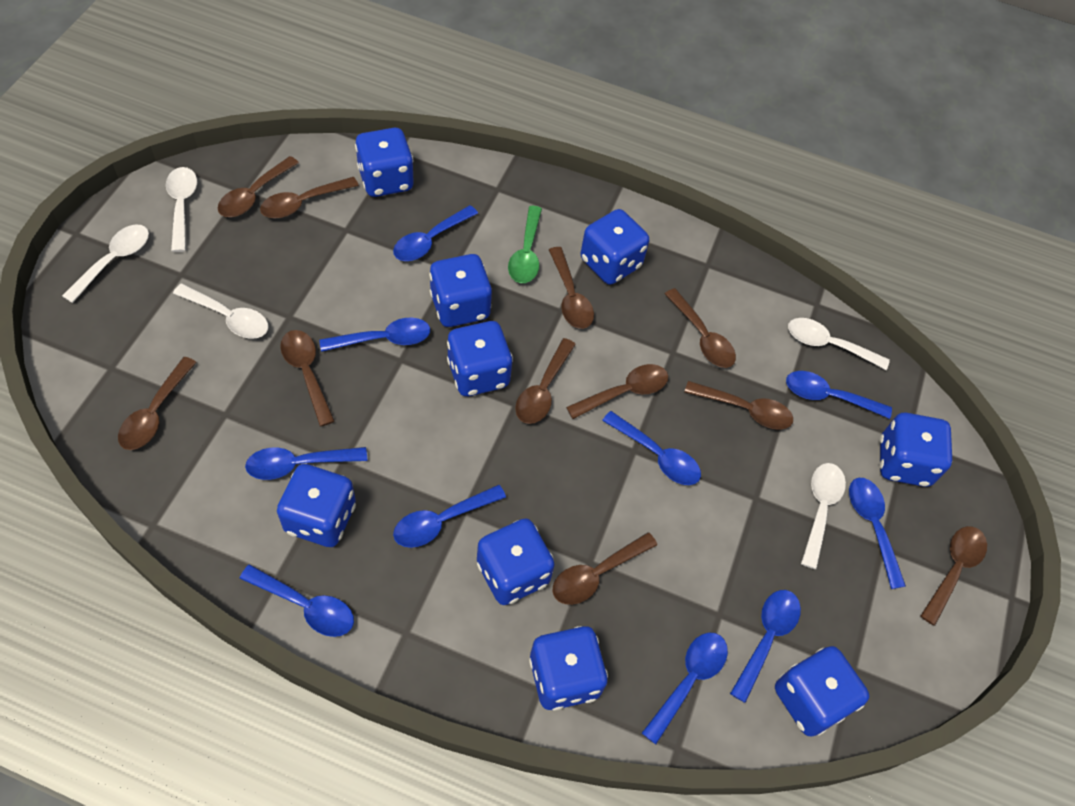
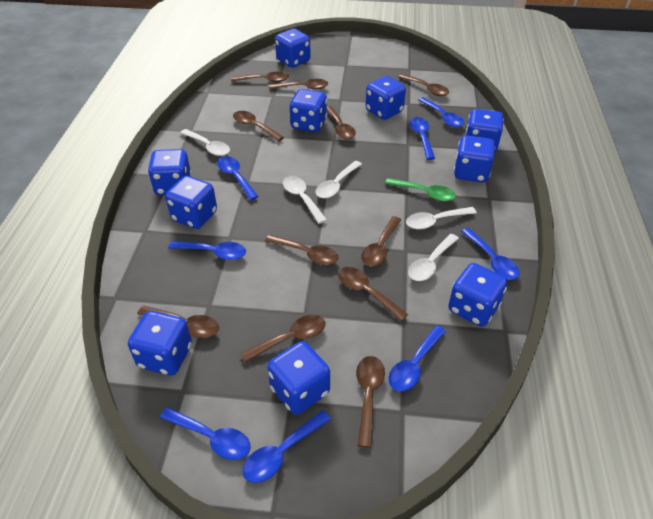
blue dice: 9 -> 10
blue spoon: 10 -> 8

